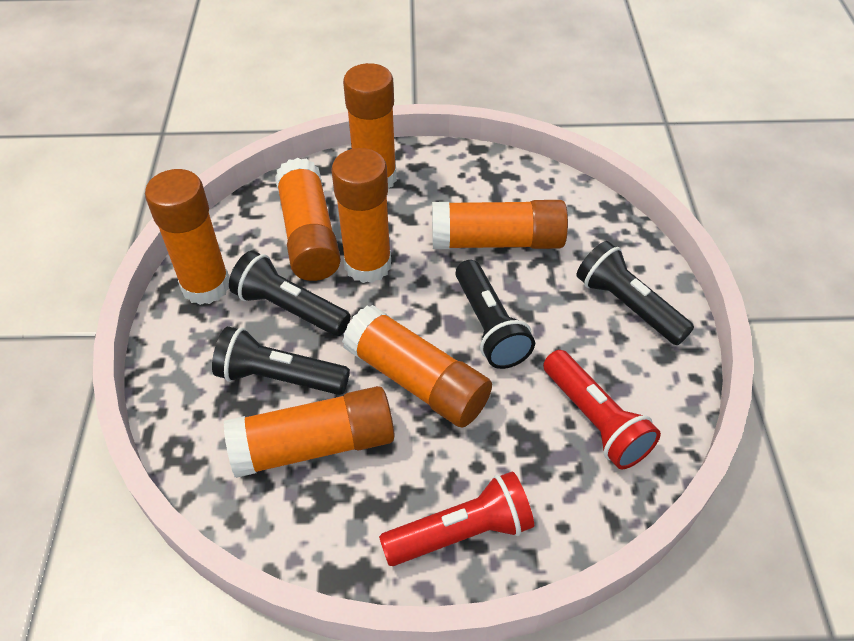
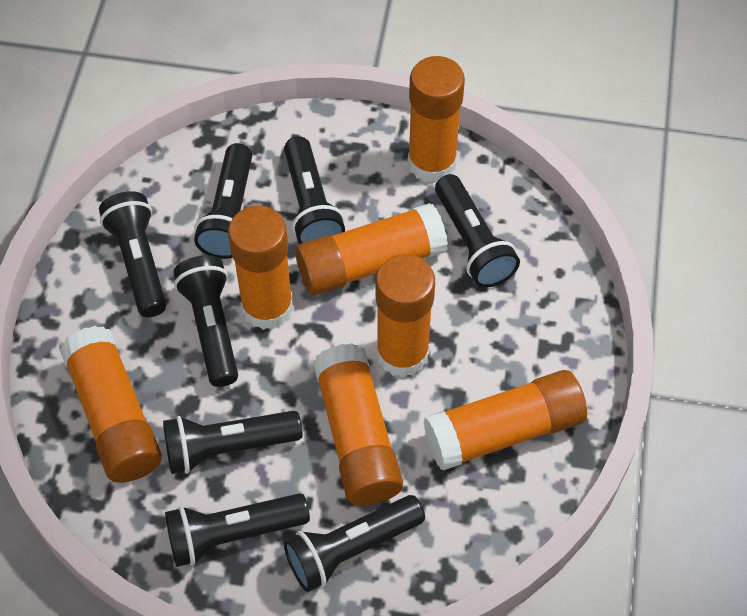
black flashlight: 4 -> 8
red flashlight: 2 -> 0

